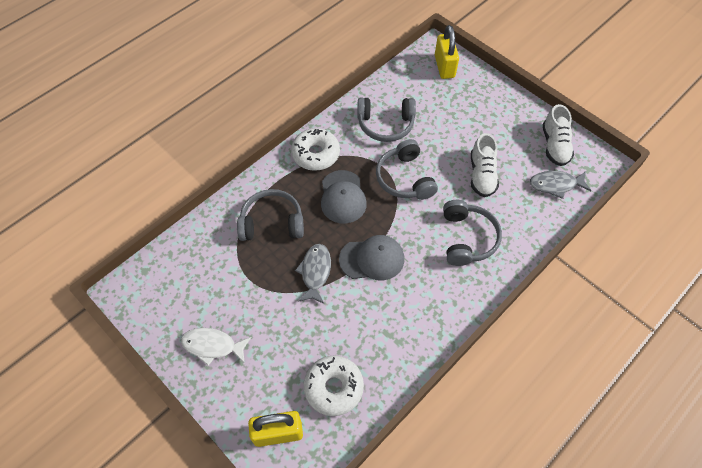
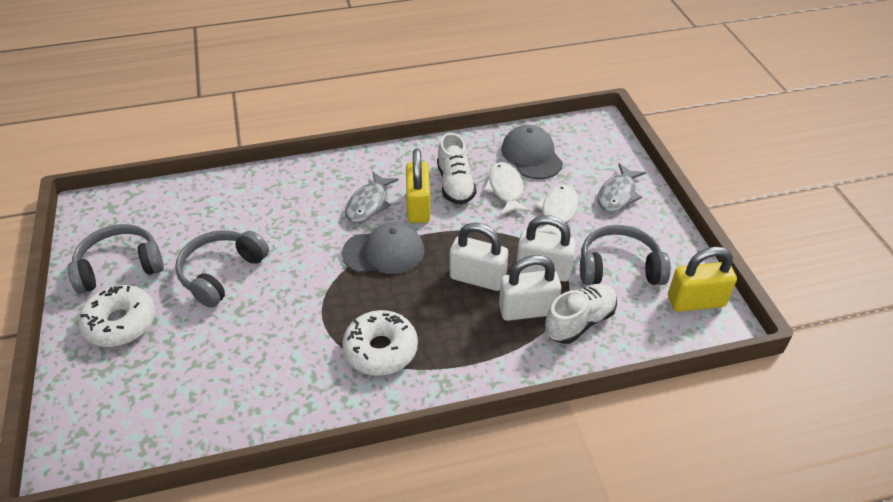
grey headphones: 4 -> 3
white fish: 1 -> 2
white padlock: 0 -> 3

